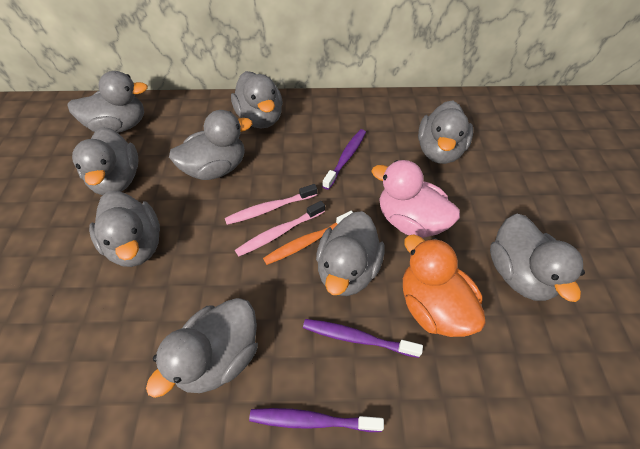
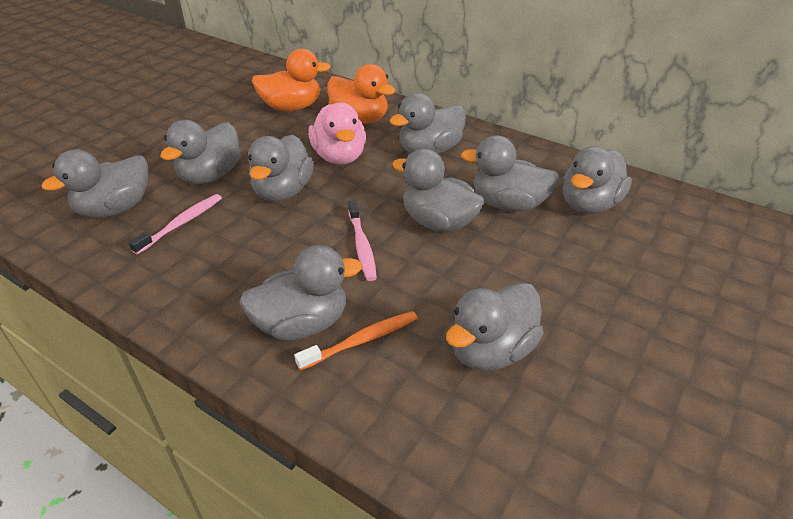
orange duck: 1 -> 2
purple toothbrush: 3 -> 0

